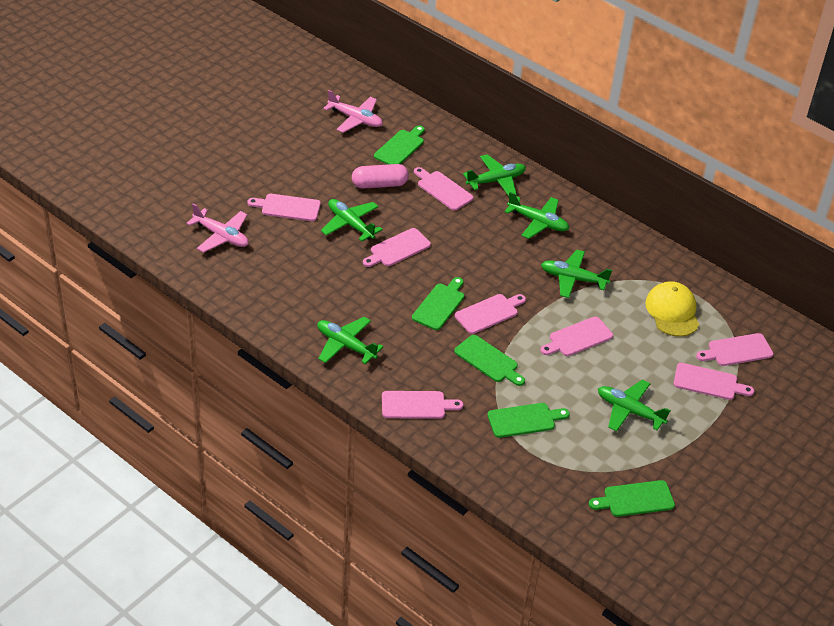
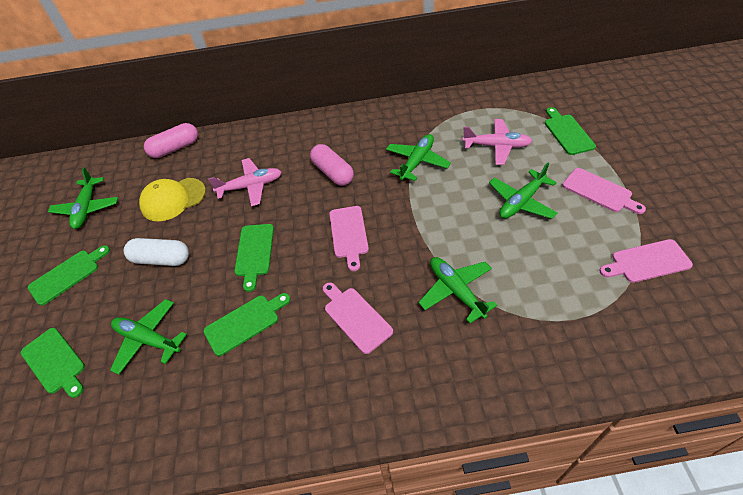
green plane: 6 -> 5
pink capsule: 1 -> 2
pink cutting board: 8 -> 4
white capsule: 0 -> 1

